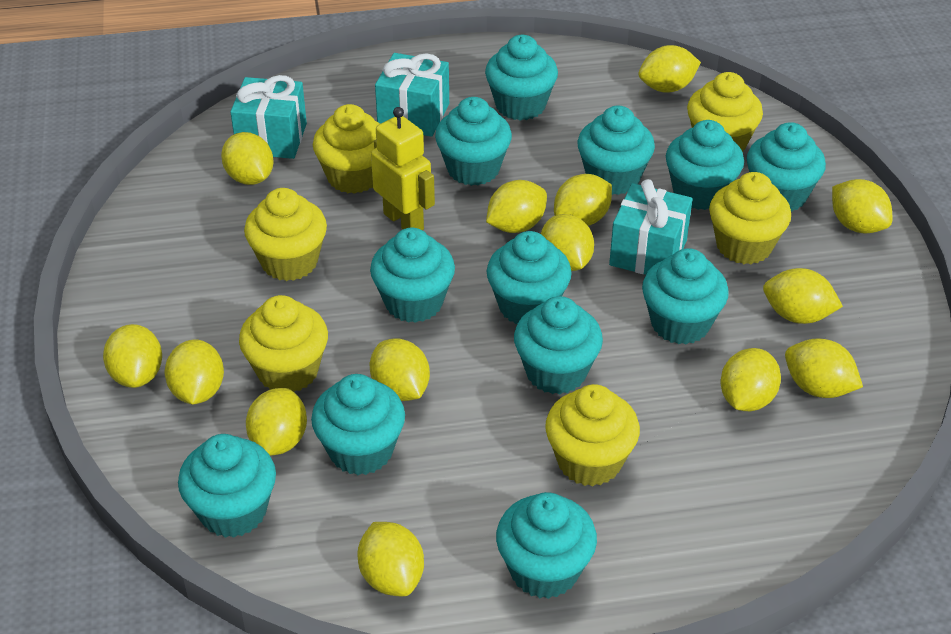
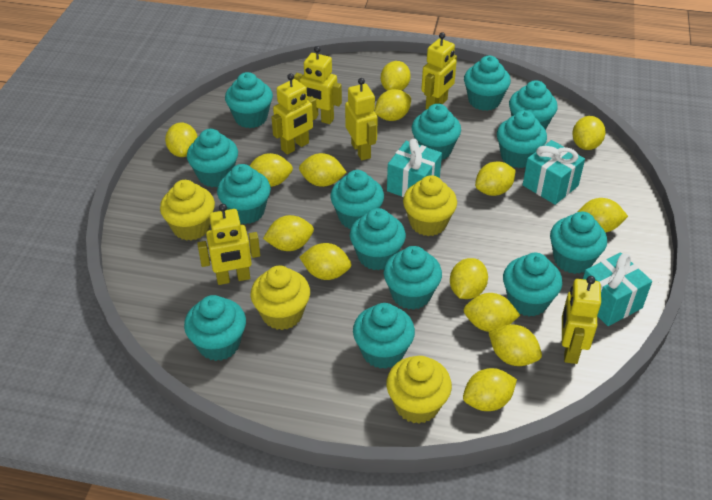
turquoise cupcake: 12 -> 14
yellow cupcake: 6 -> 4
yellow robot: 1 -> 6

